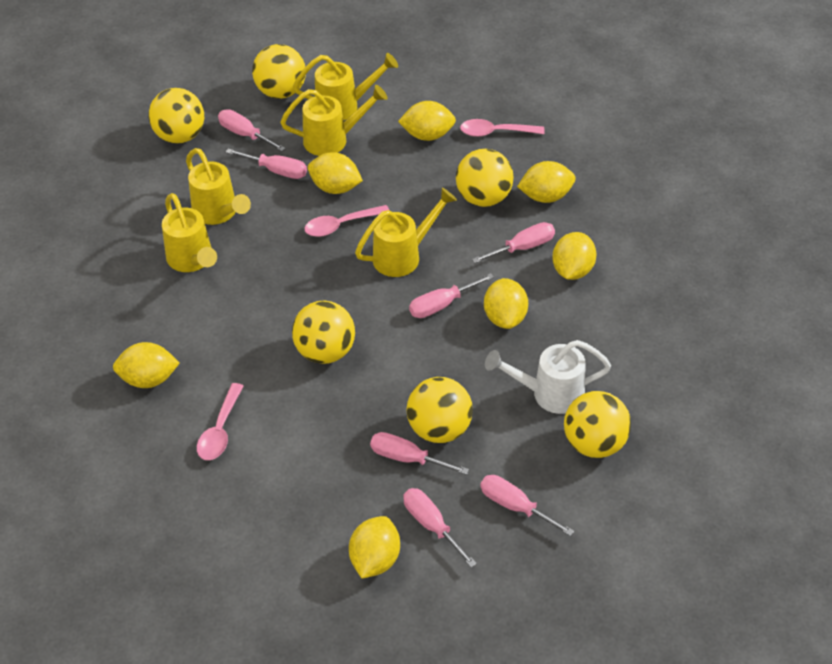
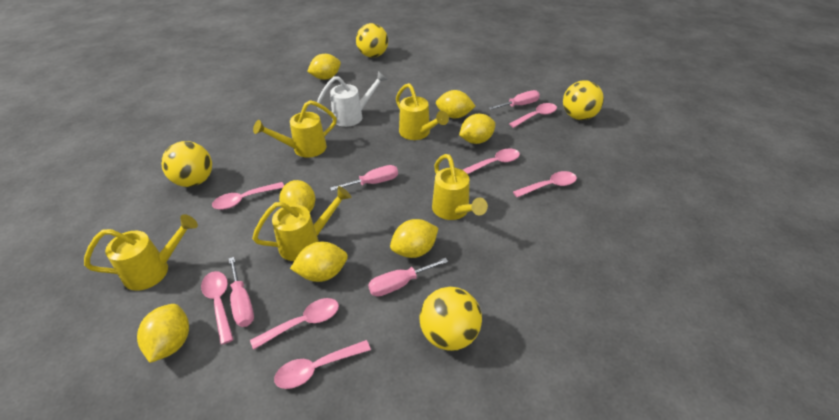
pink screwdriver: 7 -> 4
pink spoon: 3 -> 7
yellow ball: 6 -> 4

